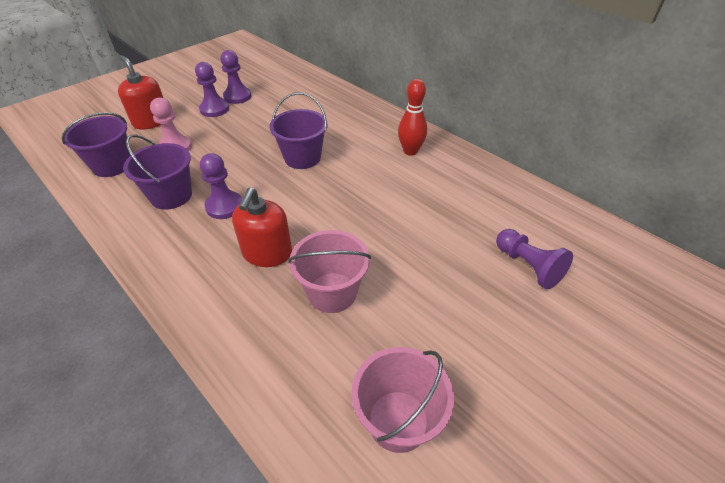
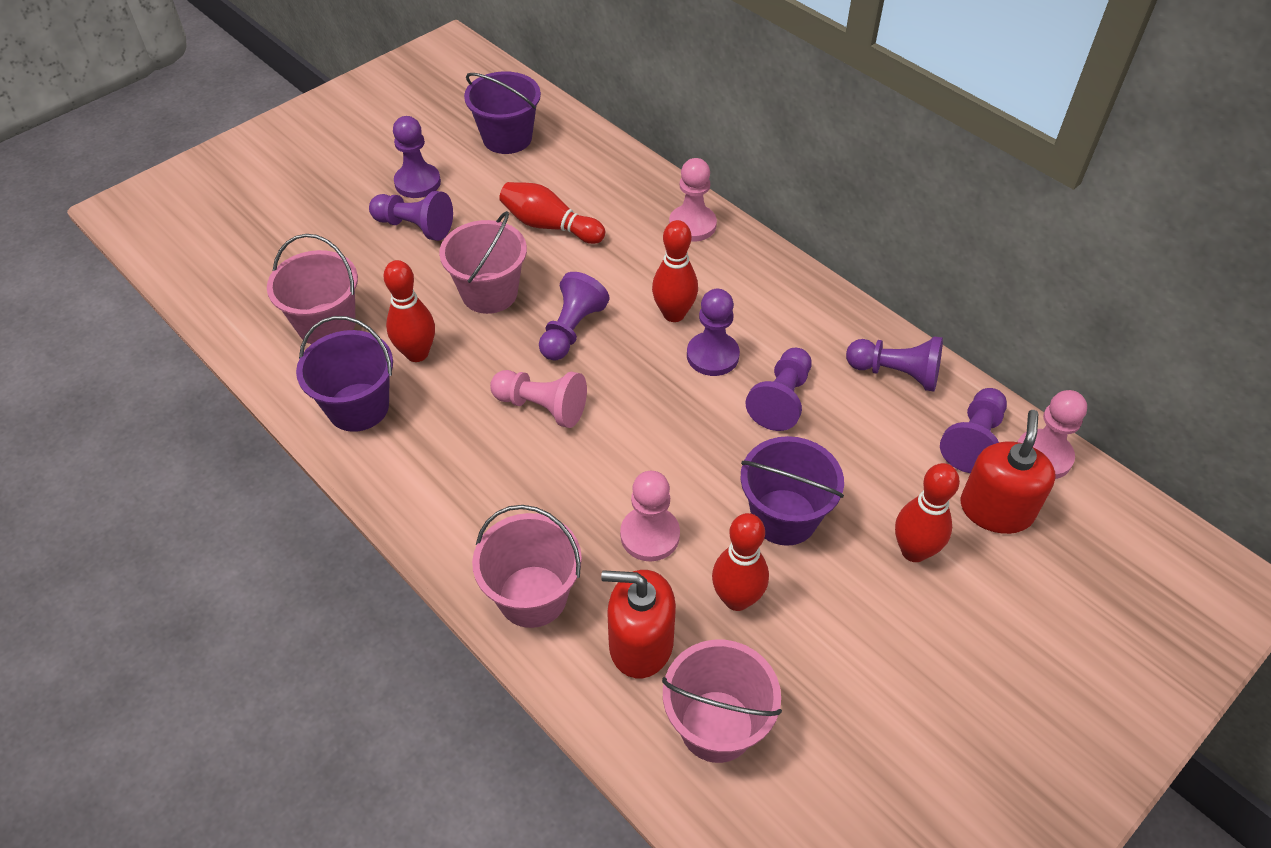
pink bucket: 2 -> 4
pink pawn: 1 -> 4
purple pawn: 4 -> 7
red bowling pin: 1 -> 5

